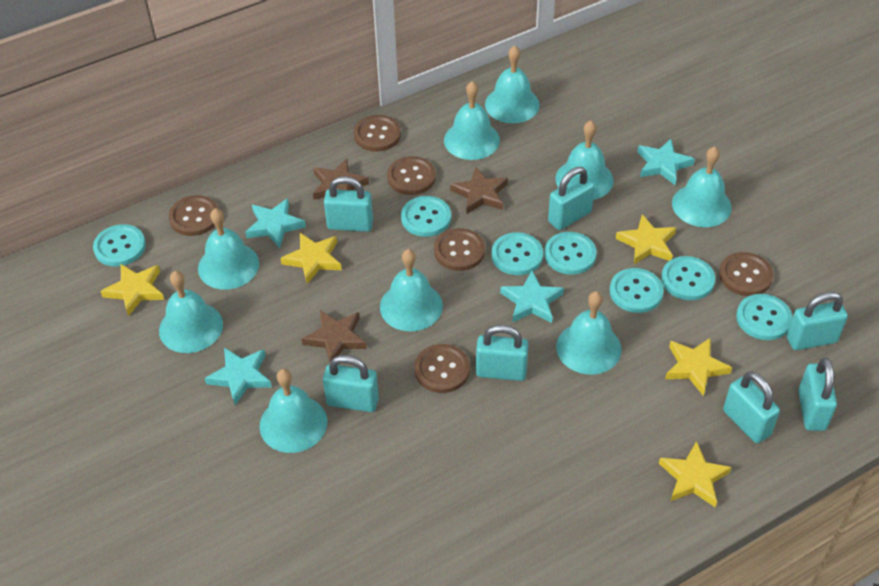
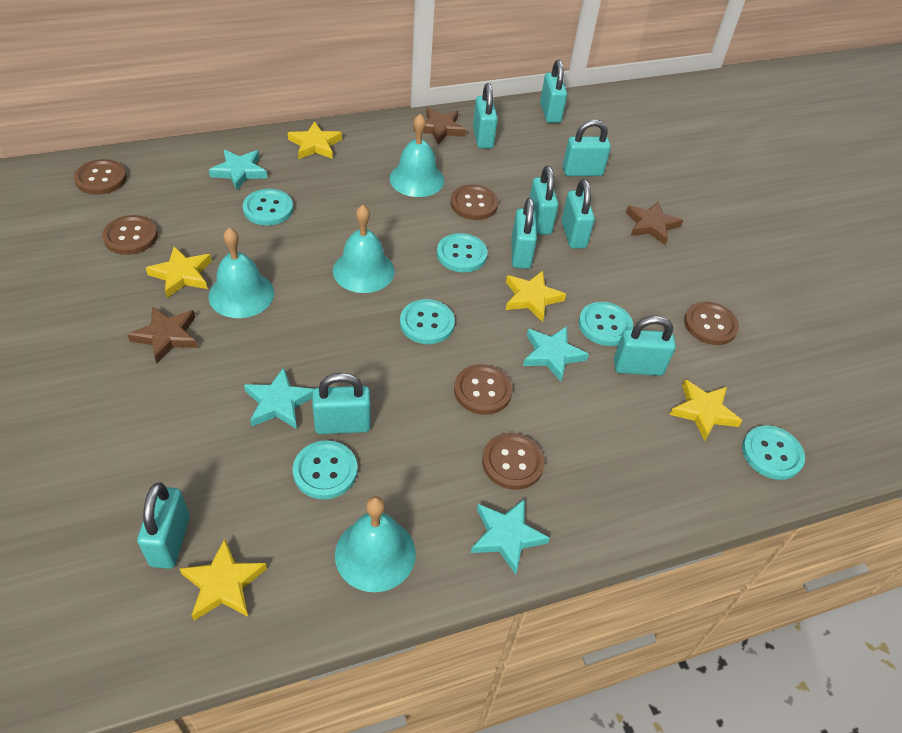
turquoise bell: 9 -> 4
turquoise button: 7 -> 6
turquoise padlock: 7 -> 9

